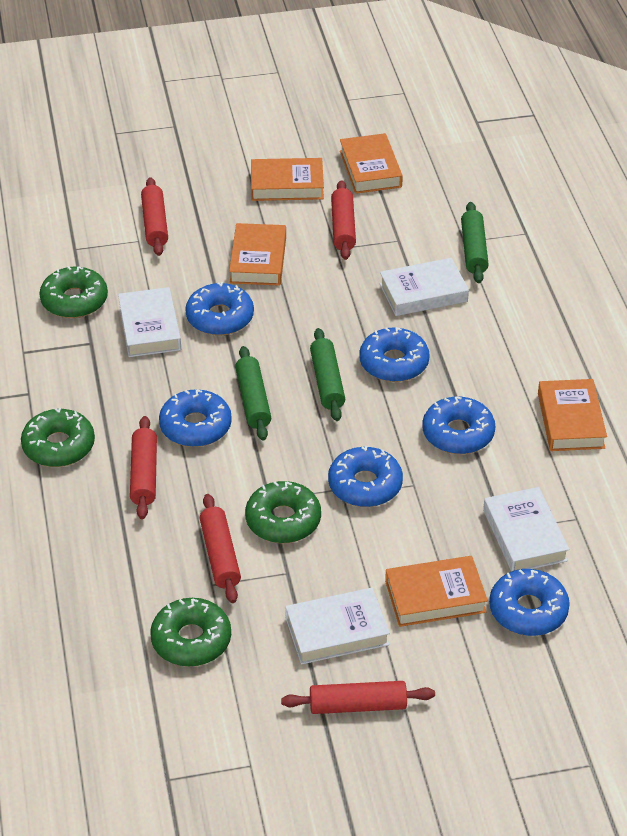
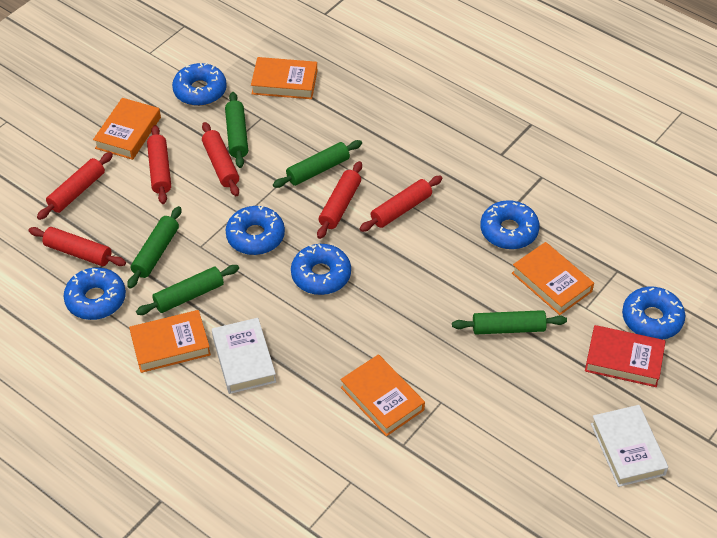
green donut: 4 -> 0
green rolling pin: 3 -> 5
red book: 0 -> 1
red rolling pin: 5 -> 6
white book: 4 -> 2

